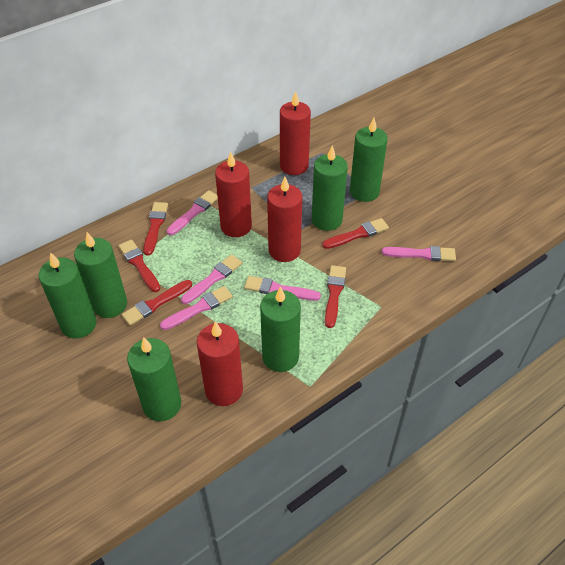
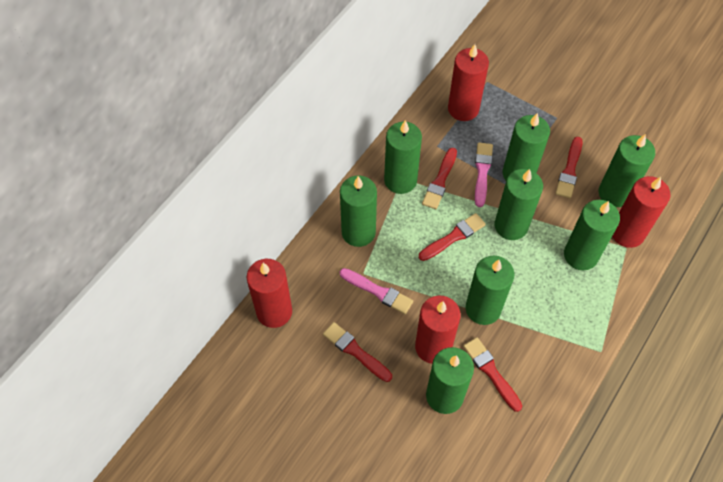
green candle: 6 -> 8
pink brush: 5 -> 2

